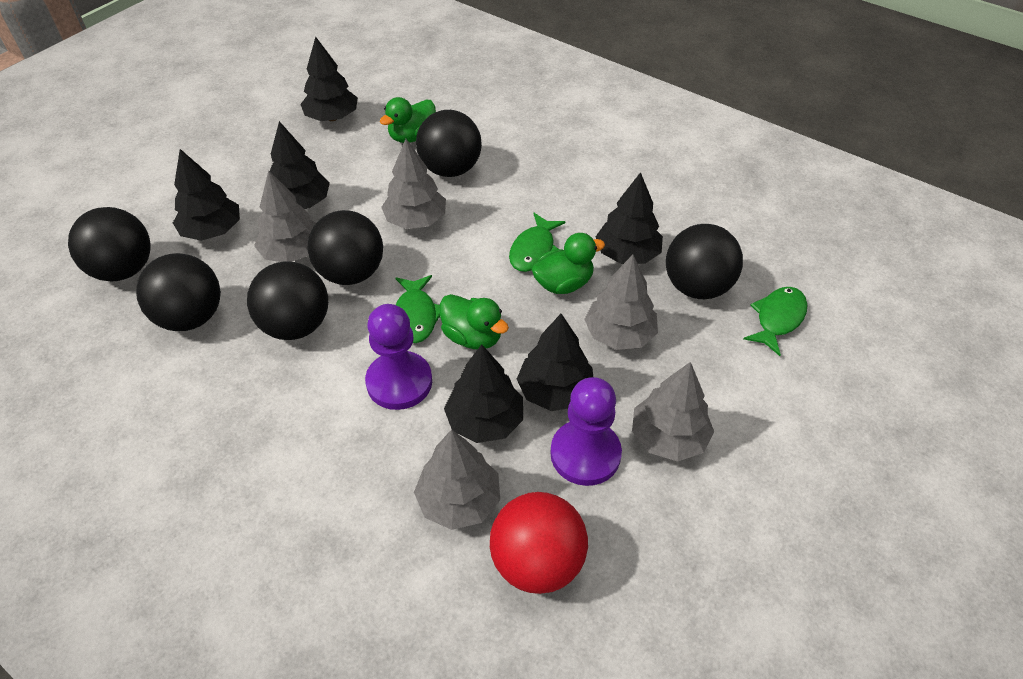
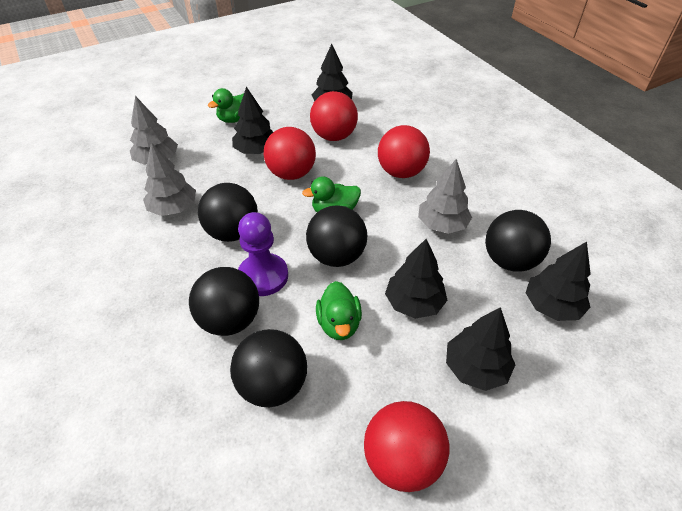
black ball: 6 -> 5
black tree: 6 -> 5
green fish: 3 -> 0
grey tree: 5 -> 3
purple pawn: 2 -> 1
red ball: 1 -> 4

